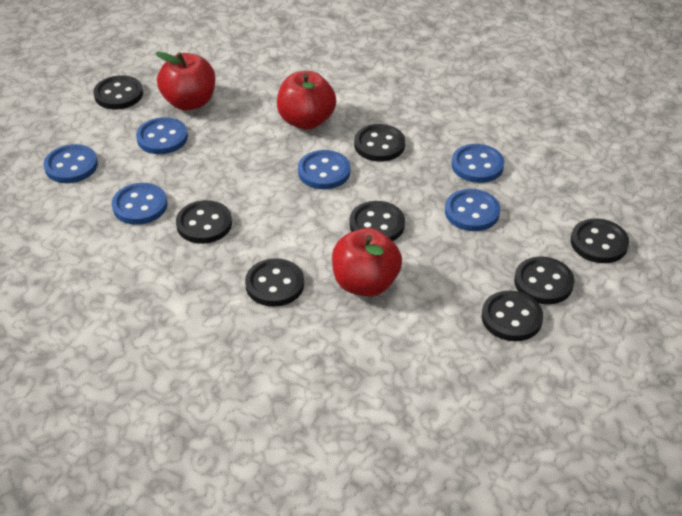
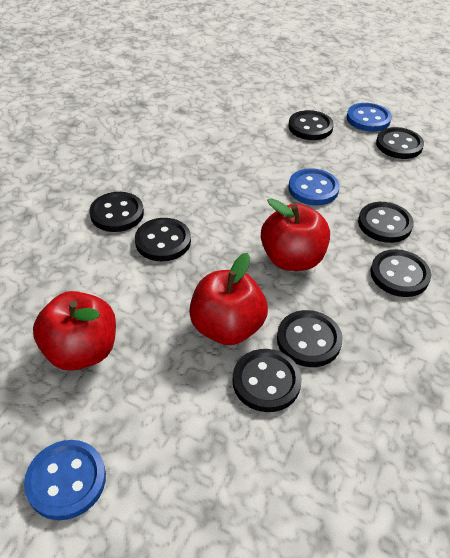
blue button: 6 -> 3

